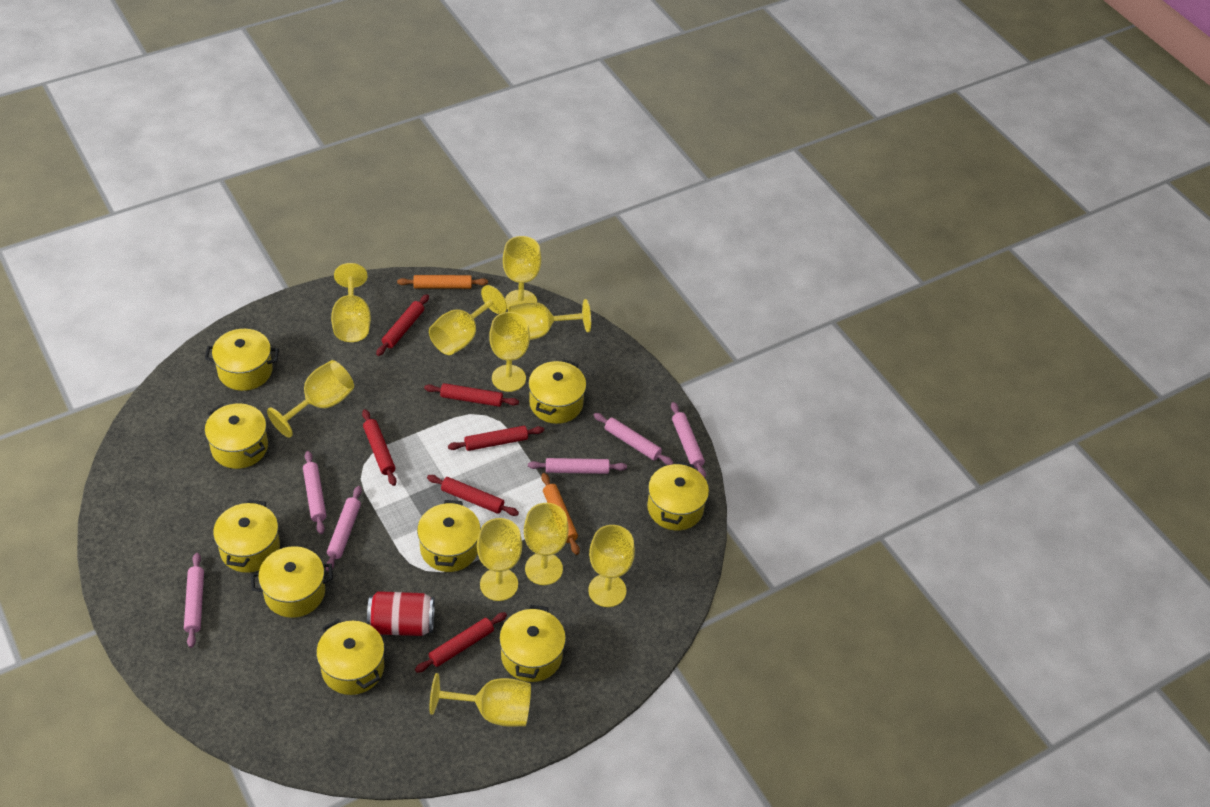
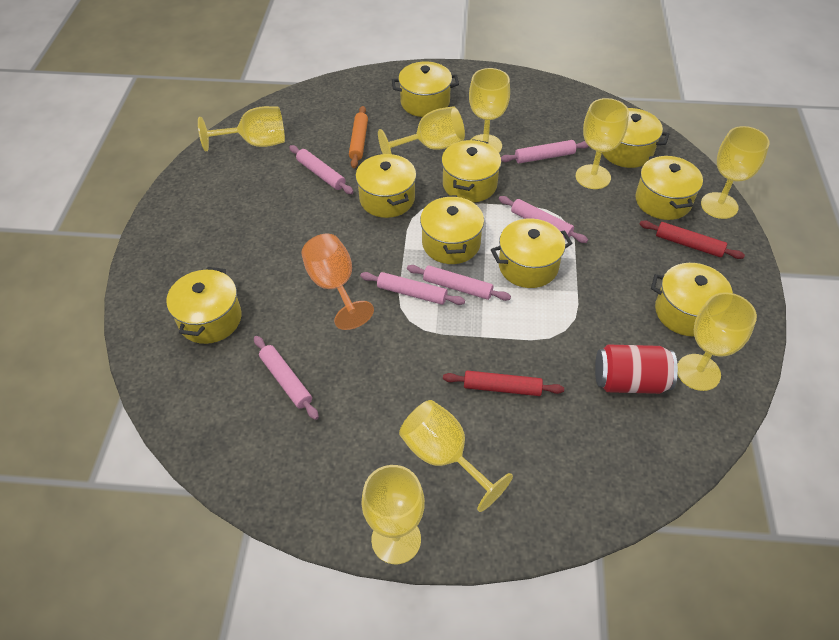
orange goblet: 0 -> 1
orange rolling pin: 2 -> 1
red rolling pin: 6 -> 2
yellow goblet: 10 -> 8

